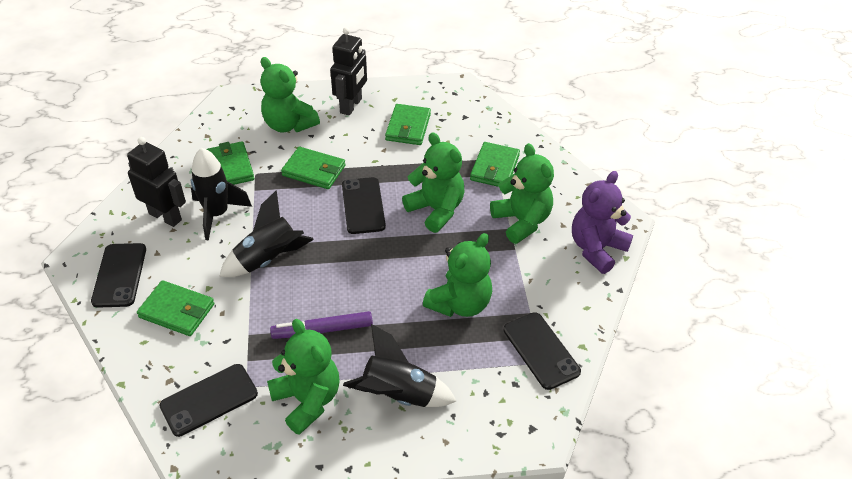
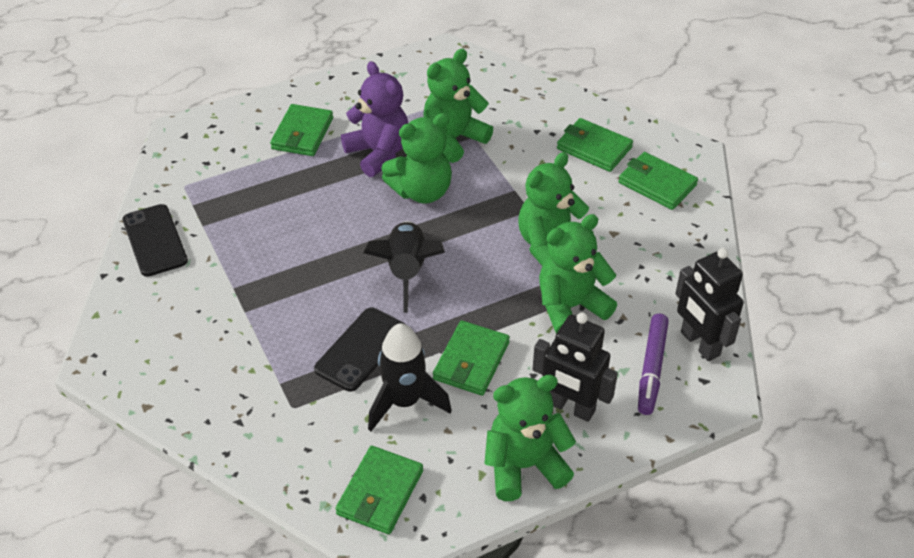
black phone: 4 -> 2
black rocket: 3 -> 2

